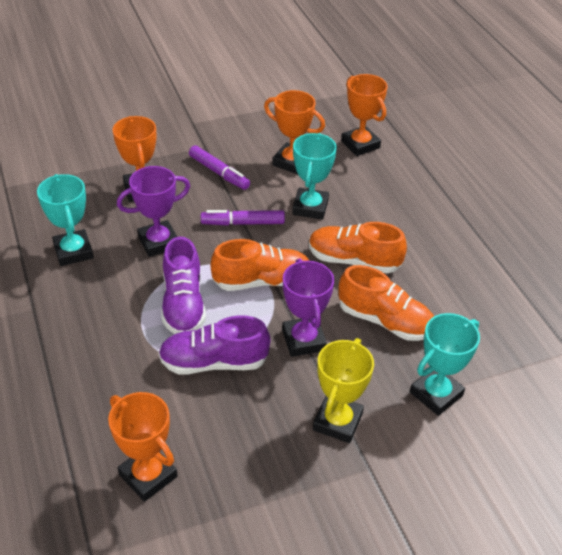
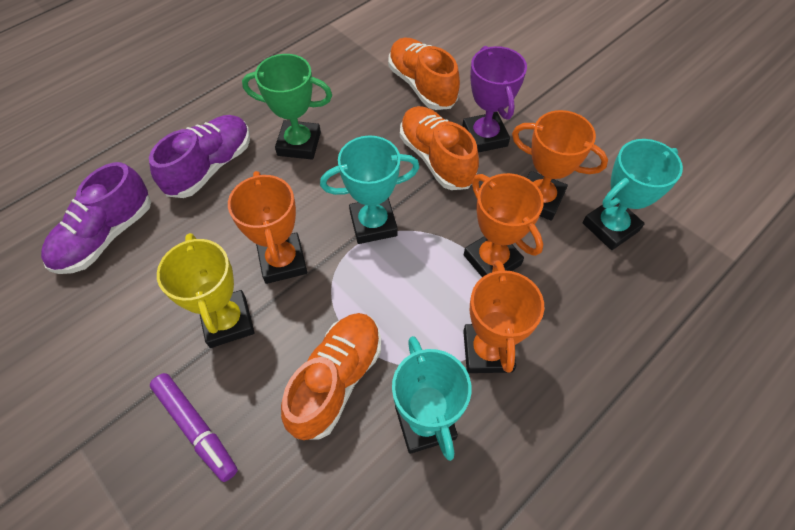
green trophy: 0 -> 1
purple marker: 2 -> 1
purple trophy: 2 -> 1

